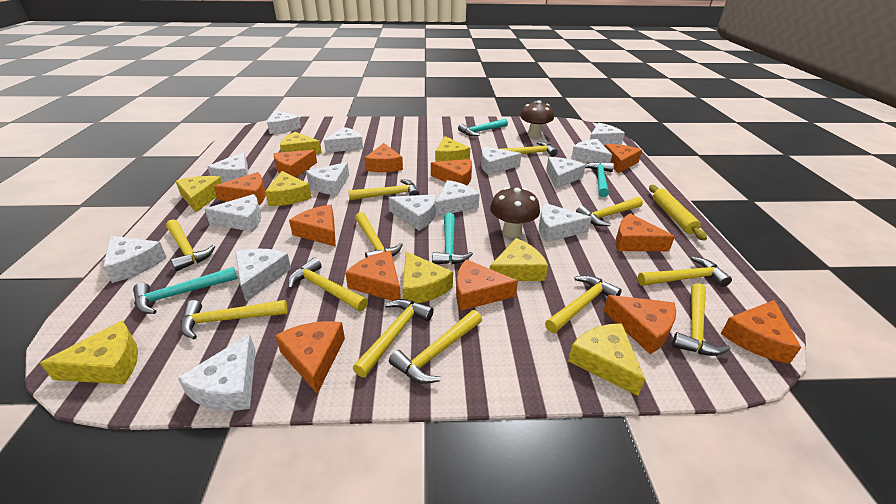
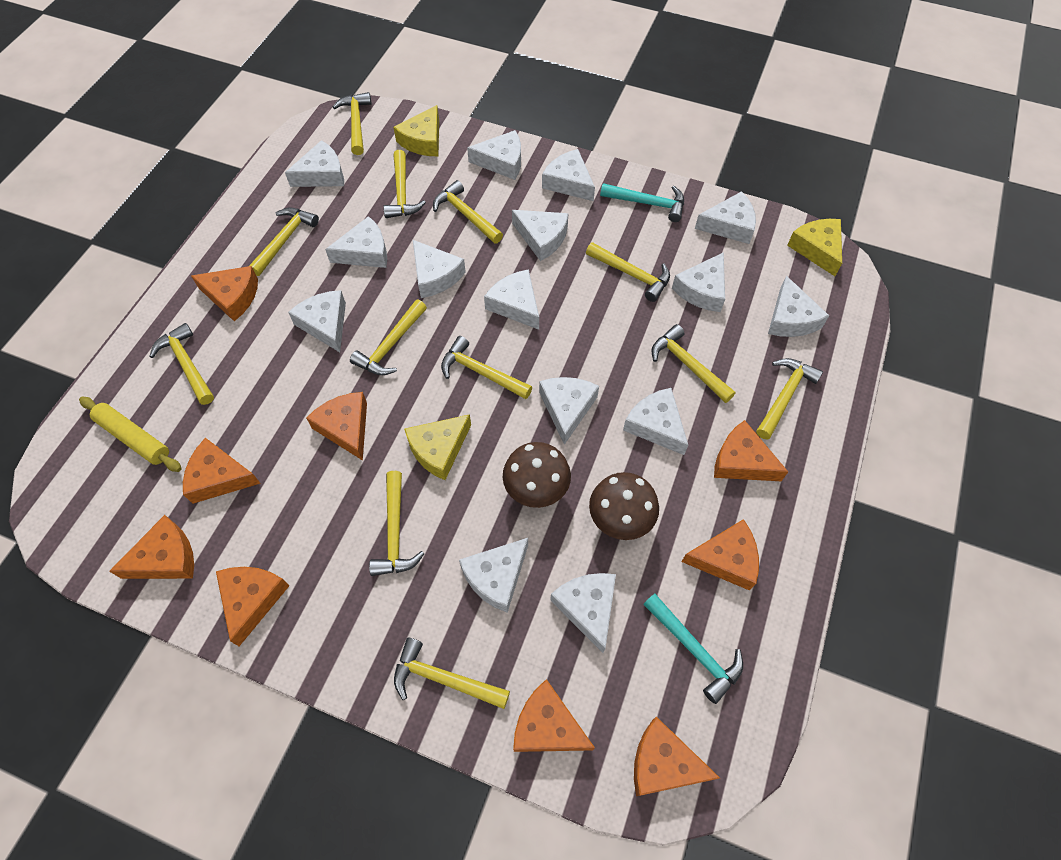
orange cheese: 12 -> 9
turquoise hammer: 4 -> 2
yellow cheese: 8 -> 3

